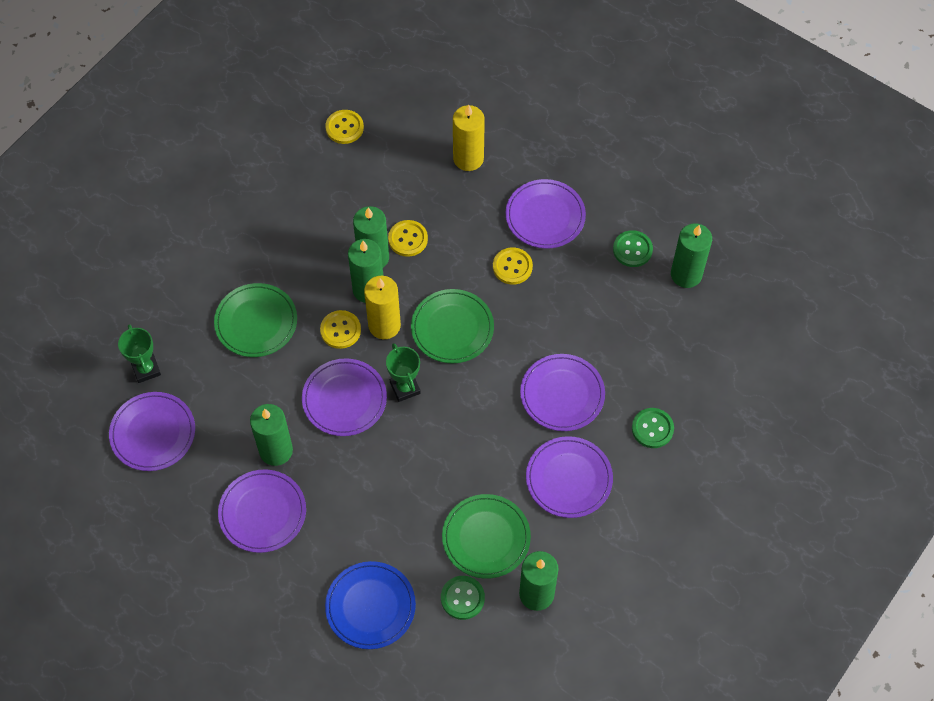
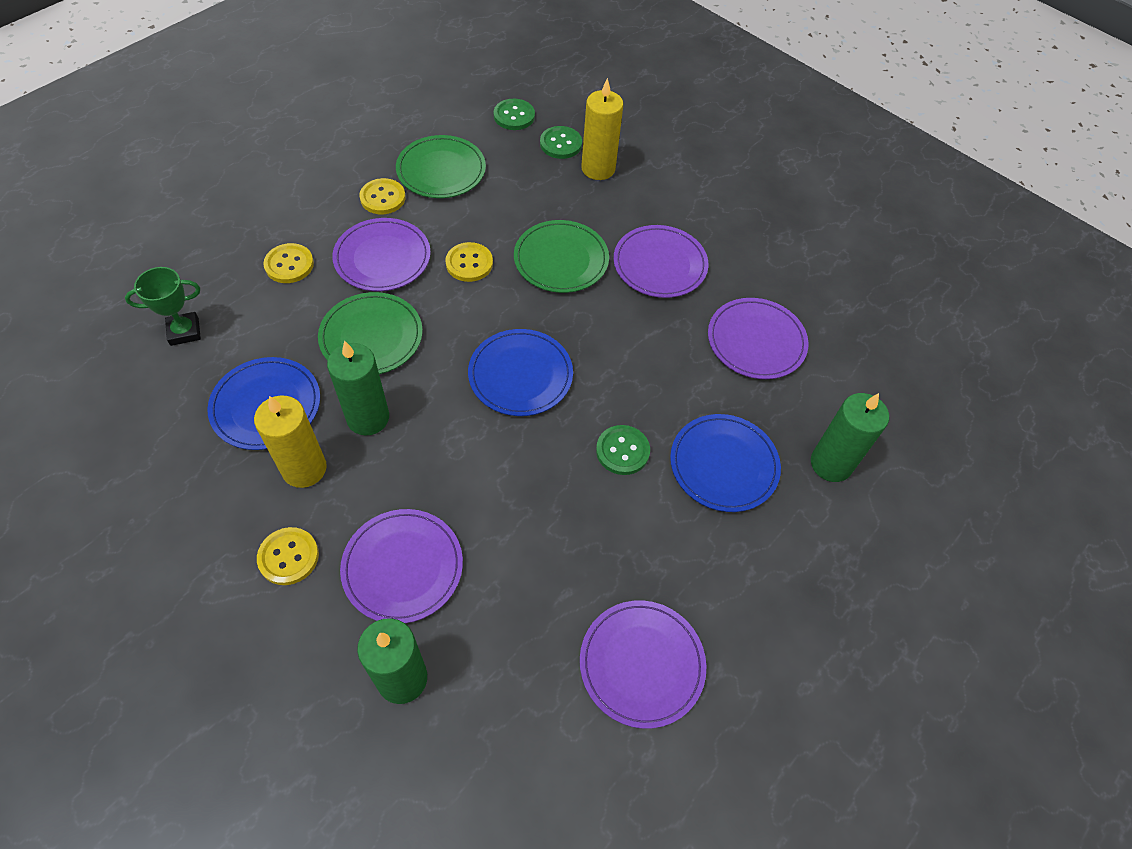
blue plate: 1 -> 3
green candle: 5 -> 3
green trophy: 2 -> 1
purple plate: 6 -> 5

